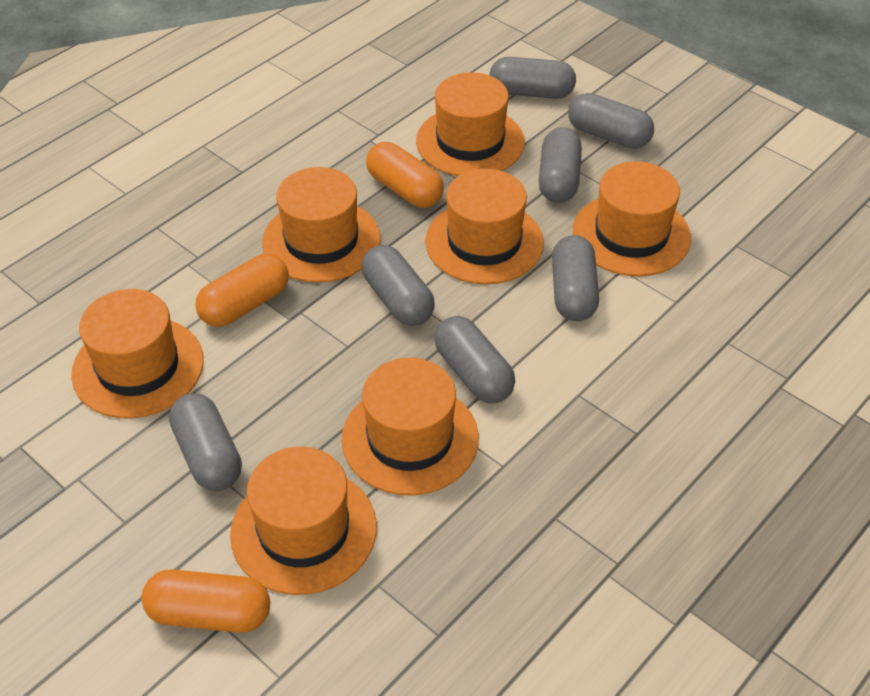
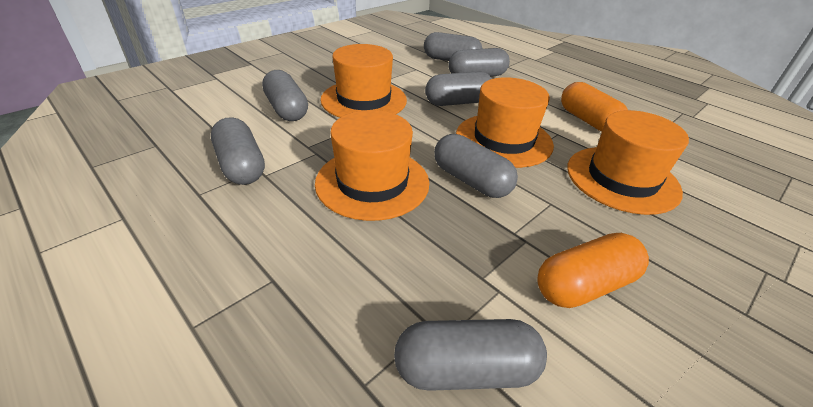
orange capsule: 3 -> 2
orange hat: 7 -> 4

